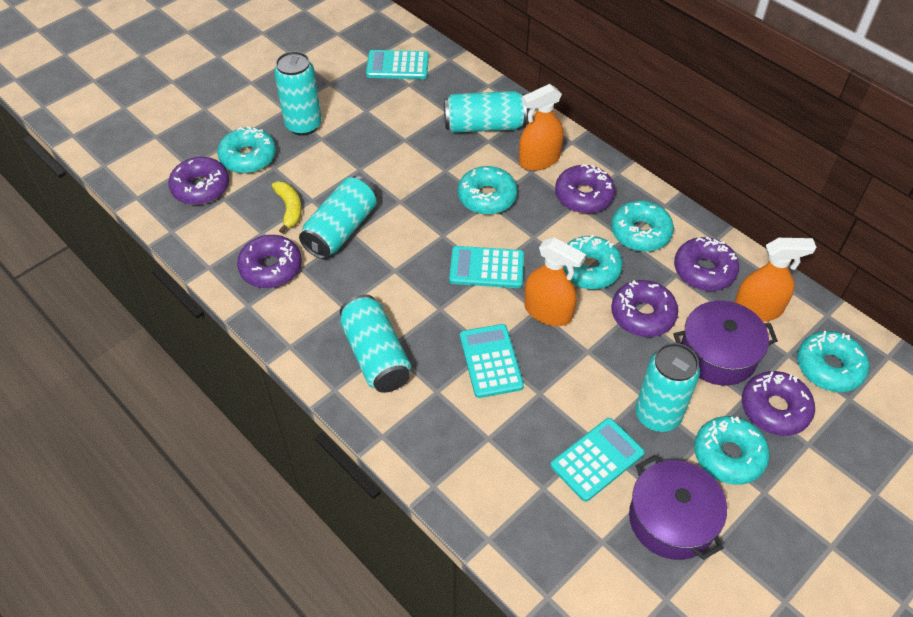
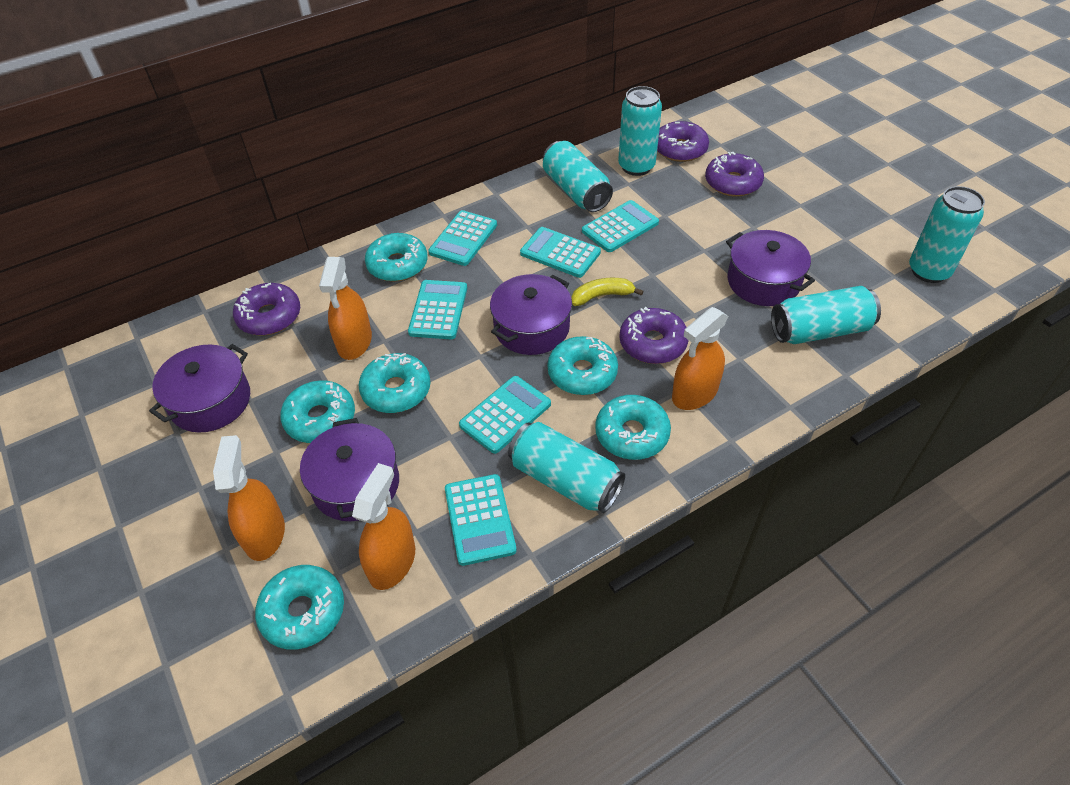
orange spray bottle: 3 -> 4
purple donut: 6 -> 4
purple pot: 2 -> 4
turquoise calculator: 4 -> 6

